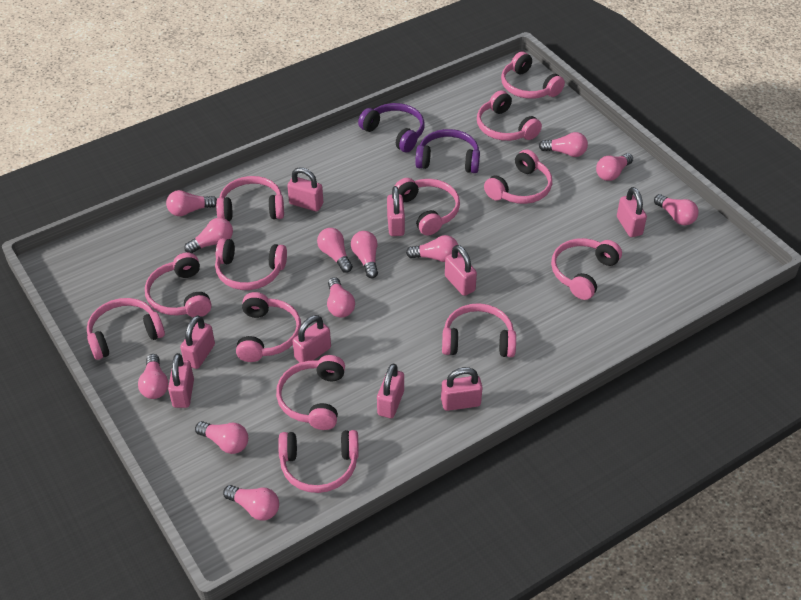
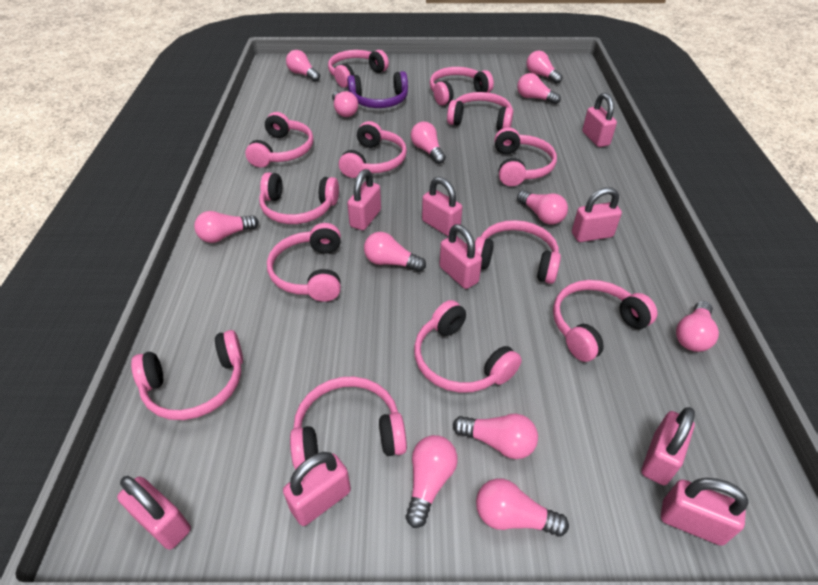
purple headphones: 2 -> 1

